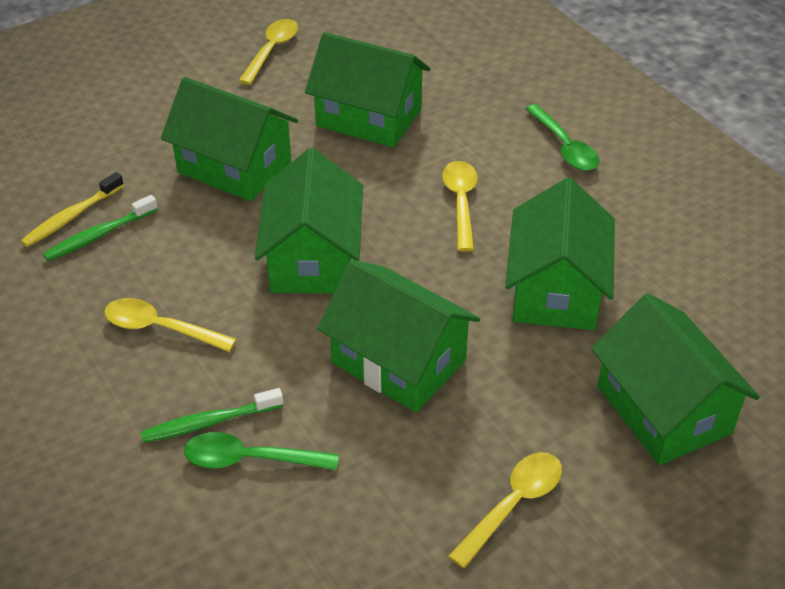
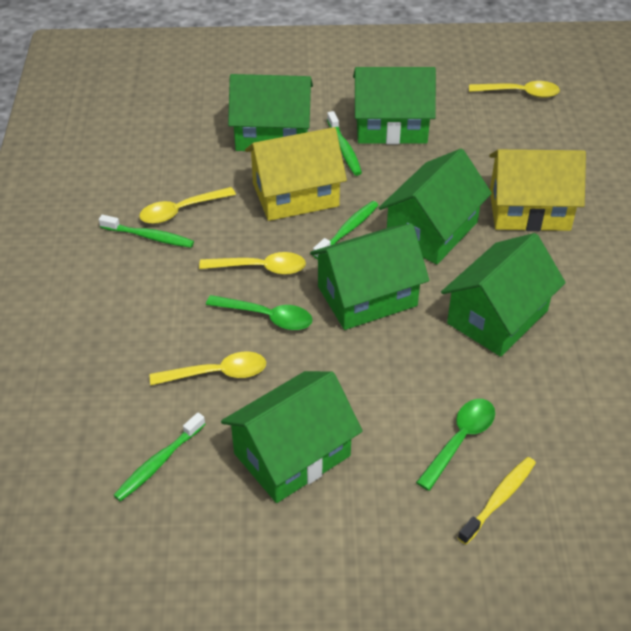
green toothbrush: 2 -> 4
yellow house: 0 -> 2

